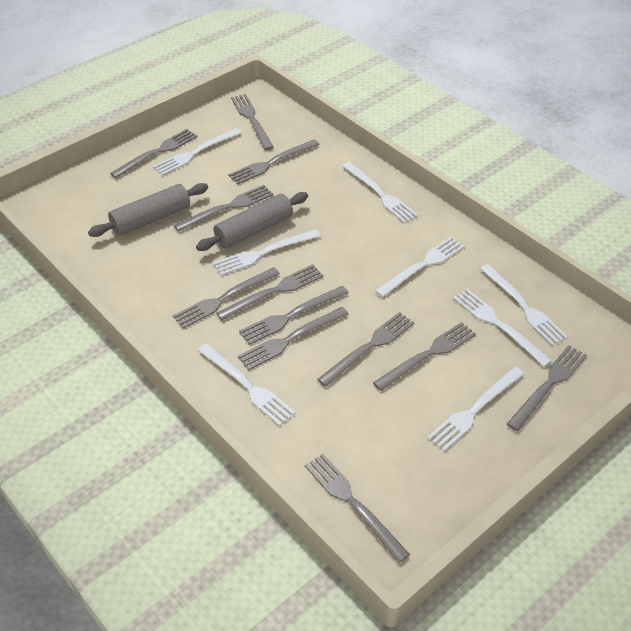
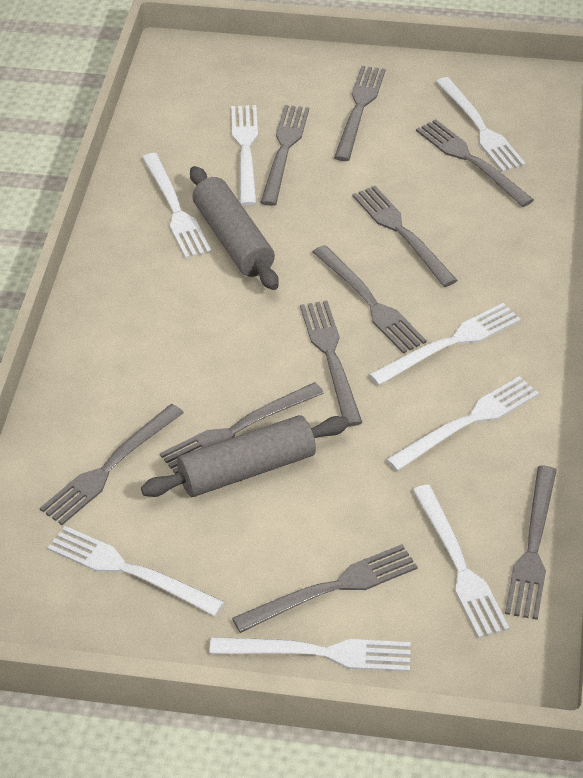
grey fork: 12 -> 10

